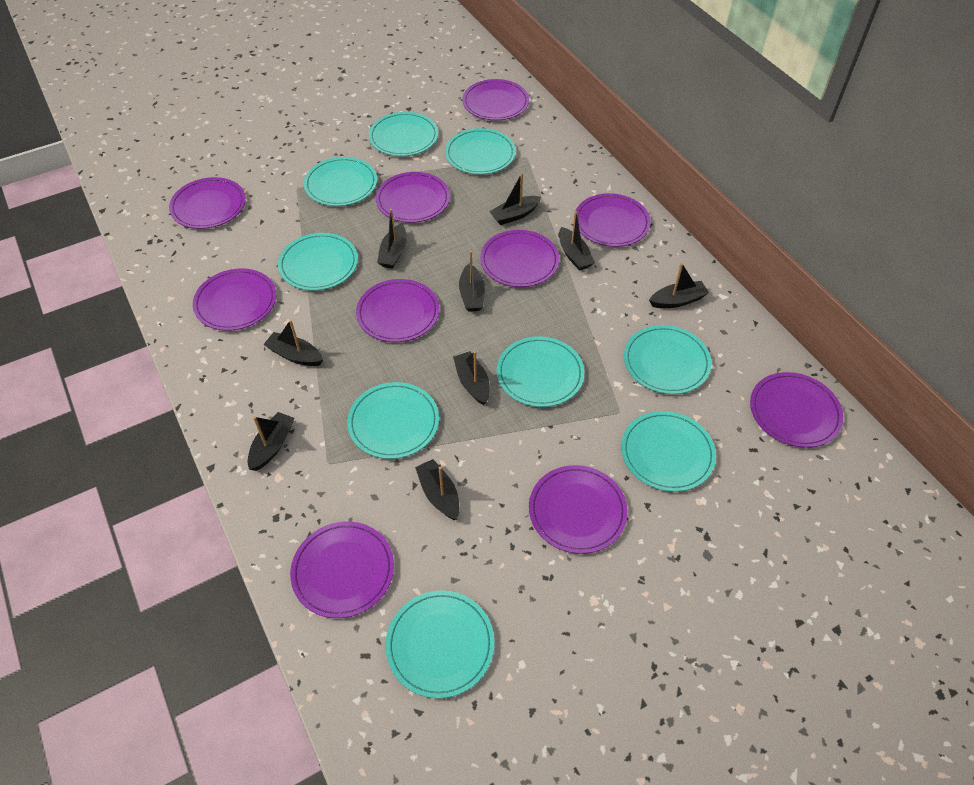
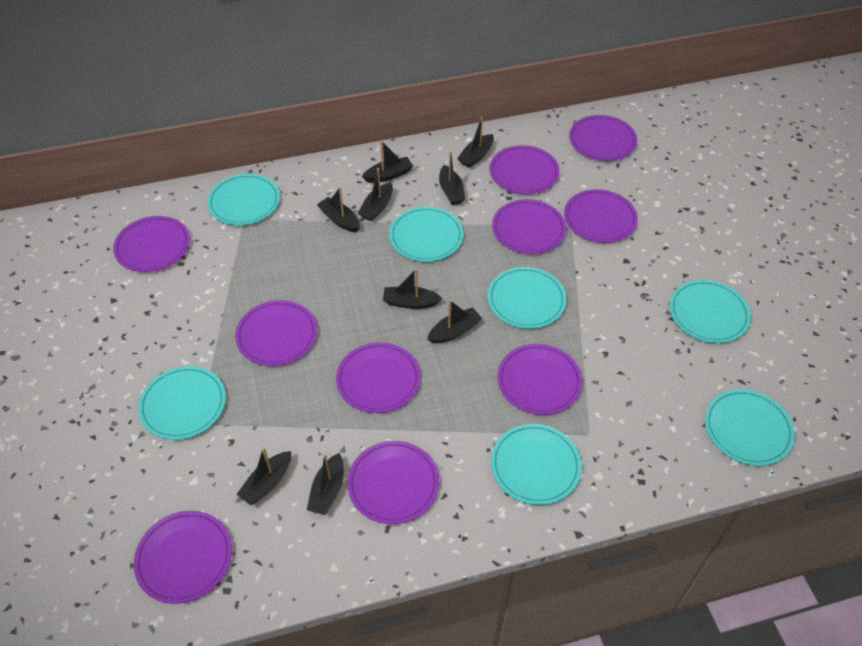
turquoise plate: 9 -> 7

